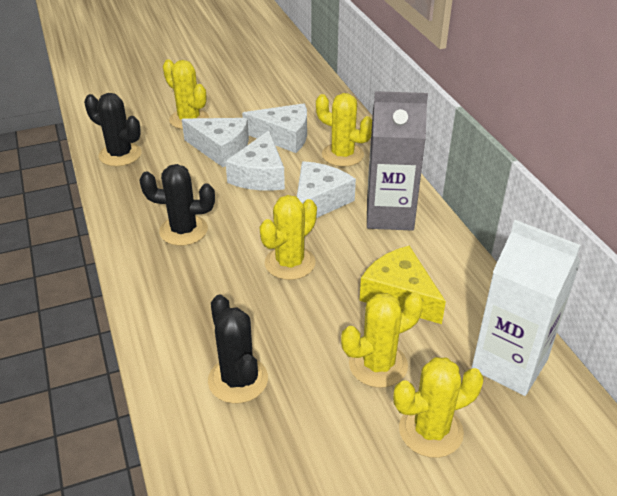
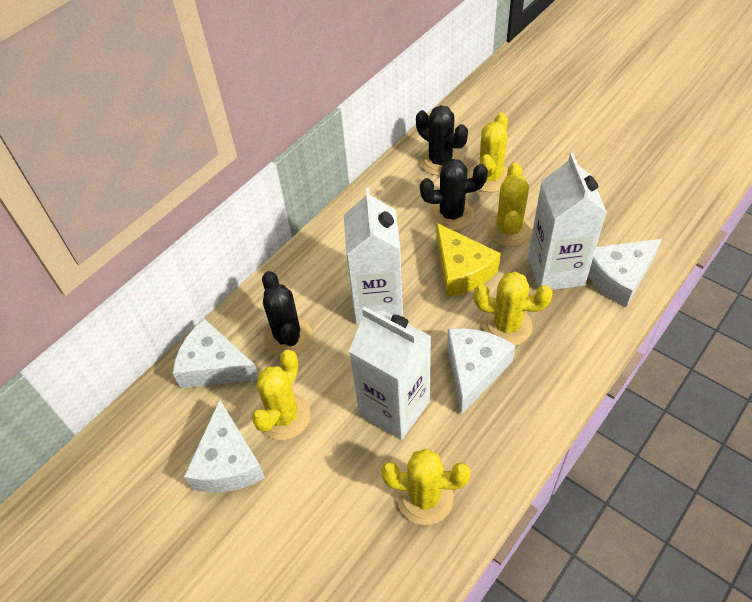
grey carton: 1 -> 0
white carton: 1 -> 3

